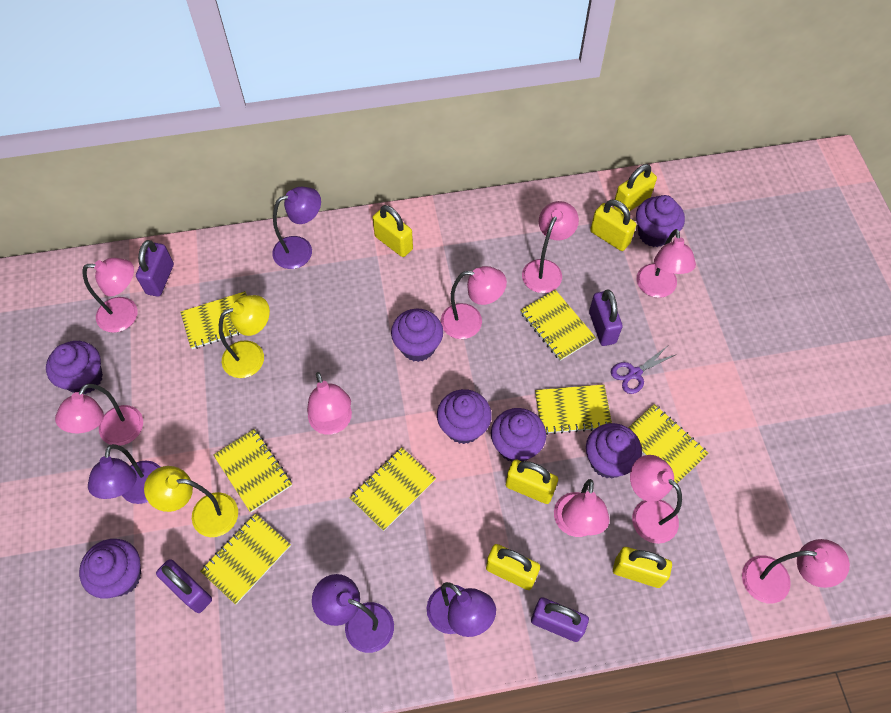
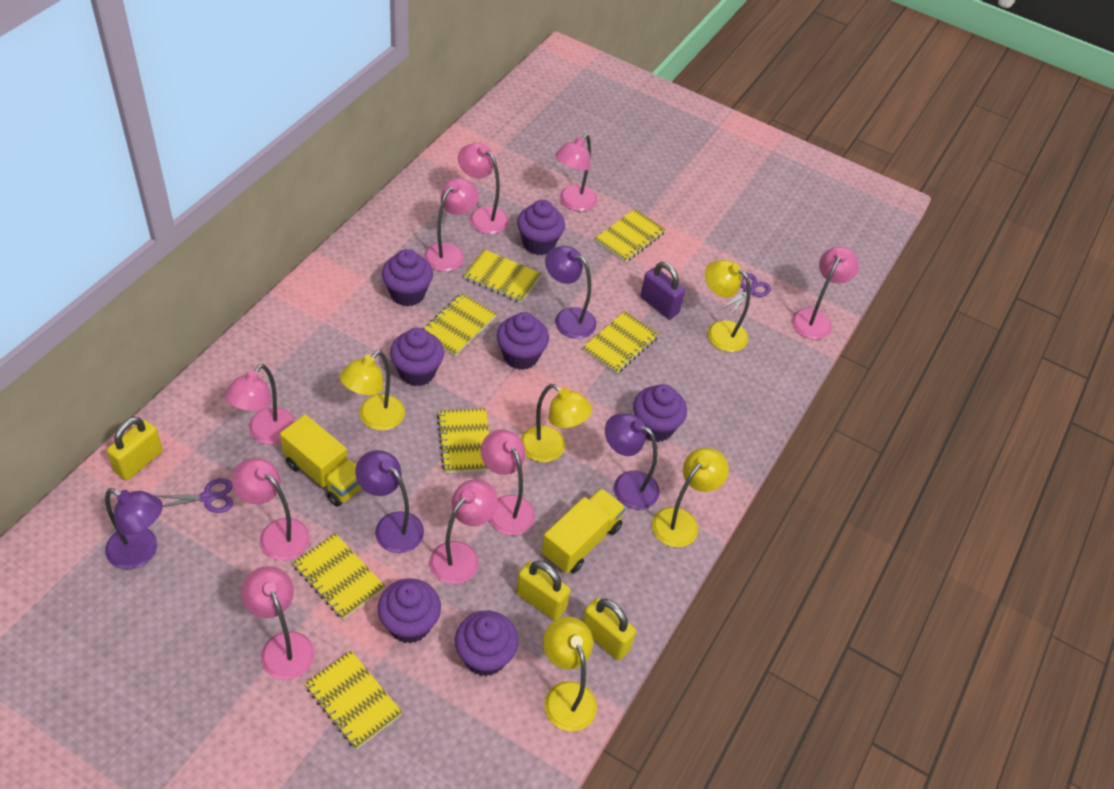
purple padlock: 4 -> 1
purple scissors: 1 -> 2
yellow lamp: 2 -> 5
yellow padlock: 6 -> 3
yellow truck: 0 -> 2

